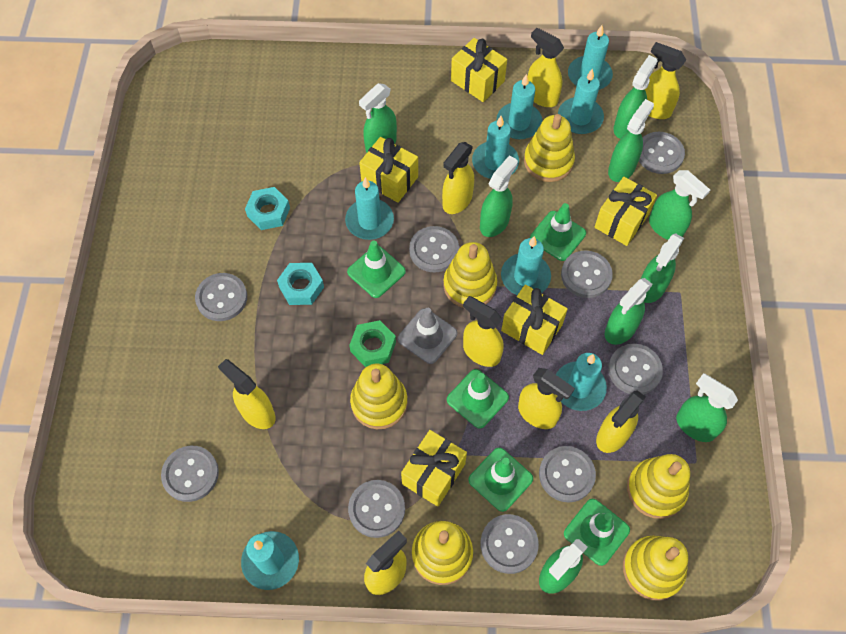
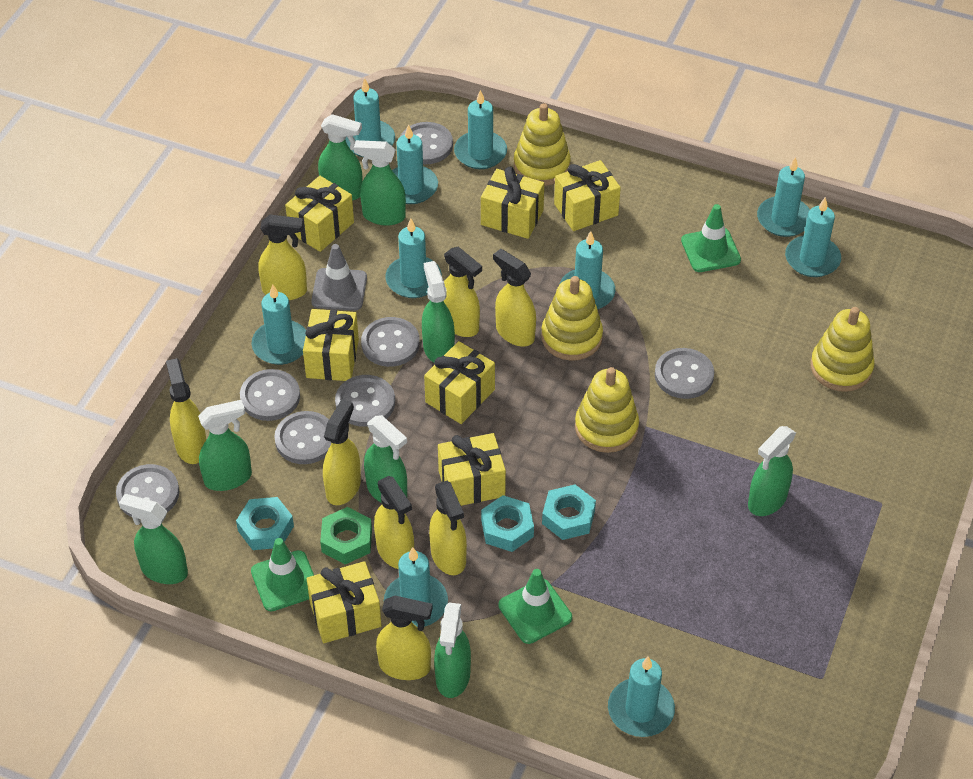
green spray bottle: 9 -> 8
green traffic cone: 5 -> 3
grey button: 9 -> 7
turquoise candle: 8 -> 10
turquoise nut: 2 -> 3
yellow gift: 5 -> 7
yellow stacking toy: 6 -> 4

